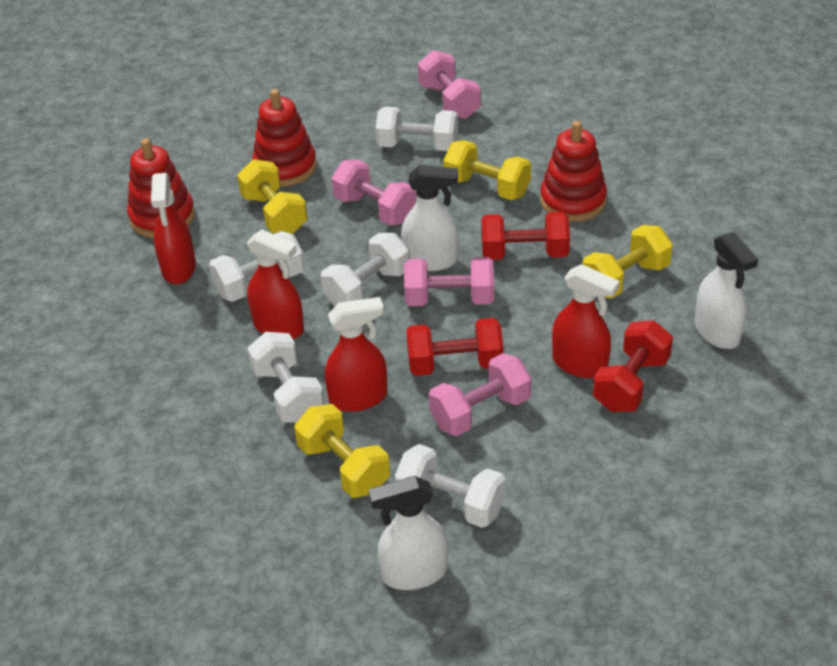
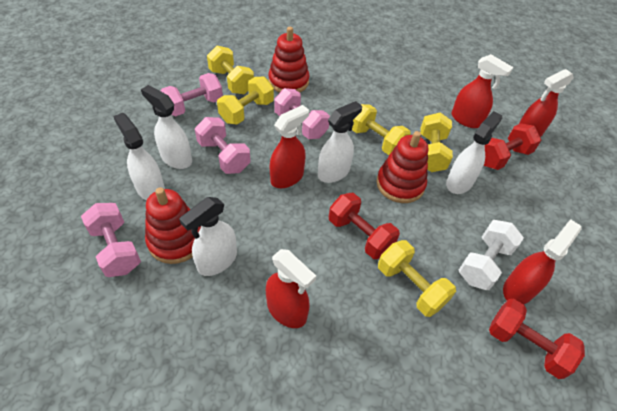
red spray bottle: 4 -> 5
white dumbbell: 5 -> 1
white spray bottle: 3 -> 5
yellow dumbbell: 4 -> 5

